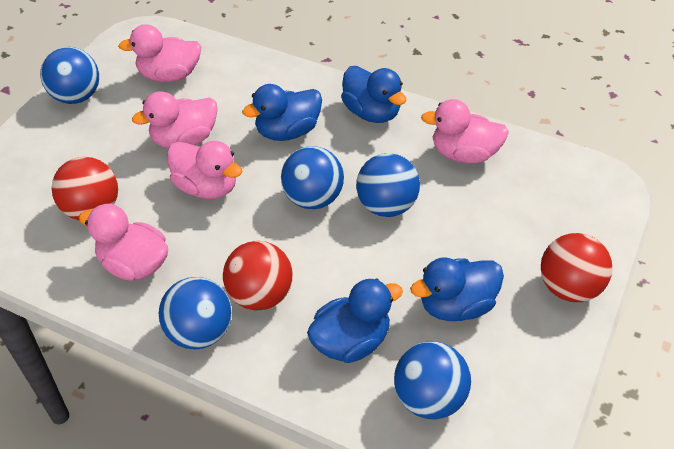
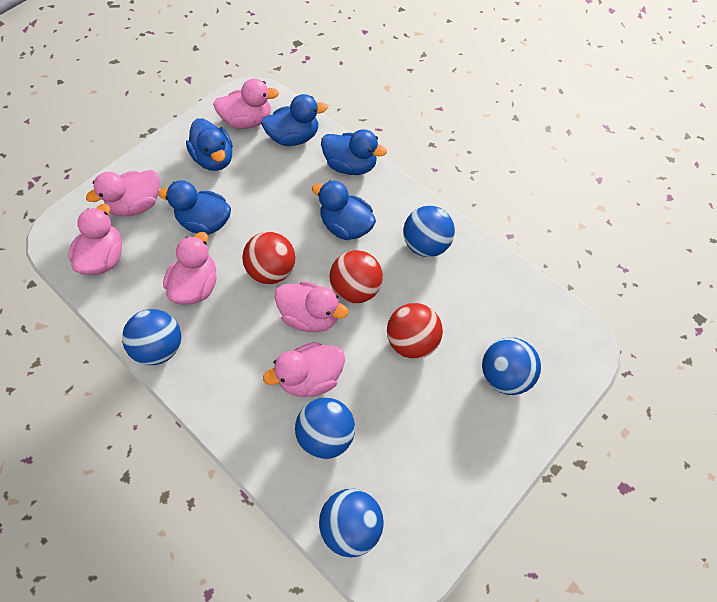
blue duck: 4 -> 5
pink duck: 5 -> 6

